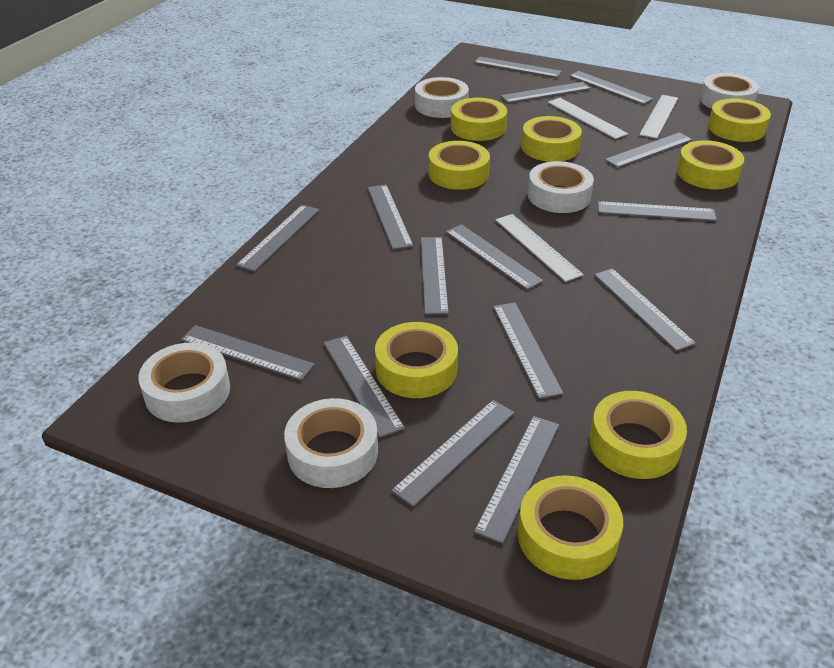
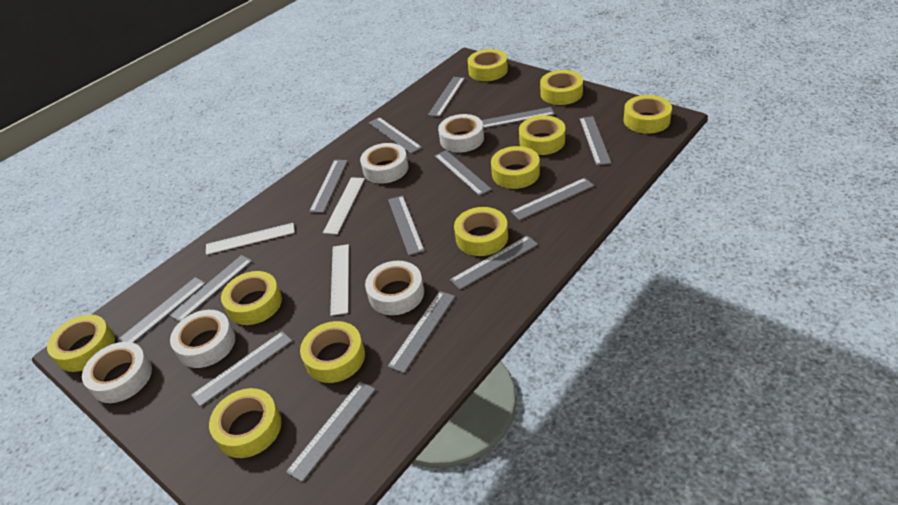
grey ruler: 15 -> 14
yellow tape: 8 -> 10

